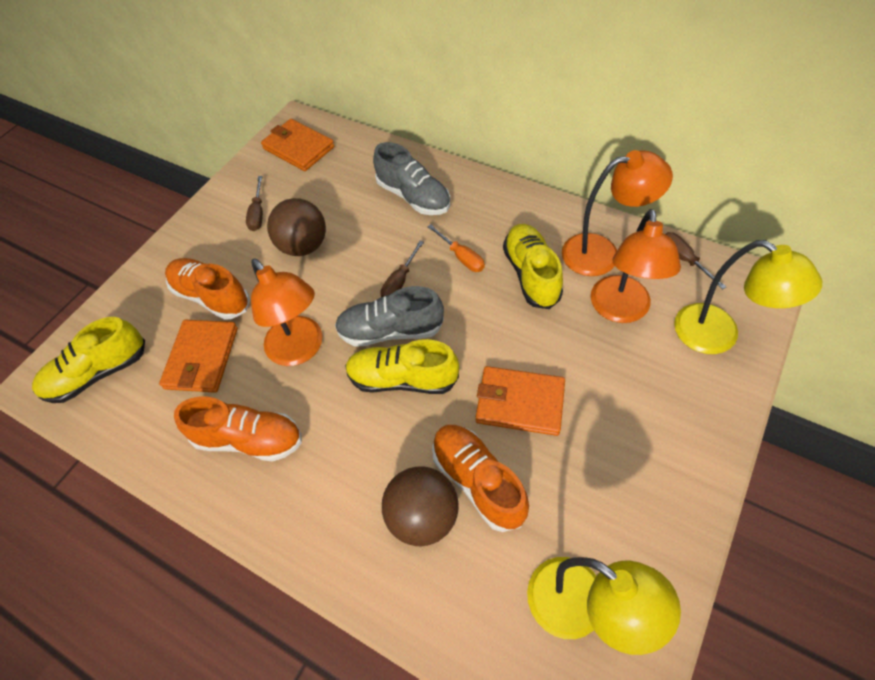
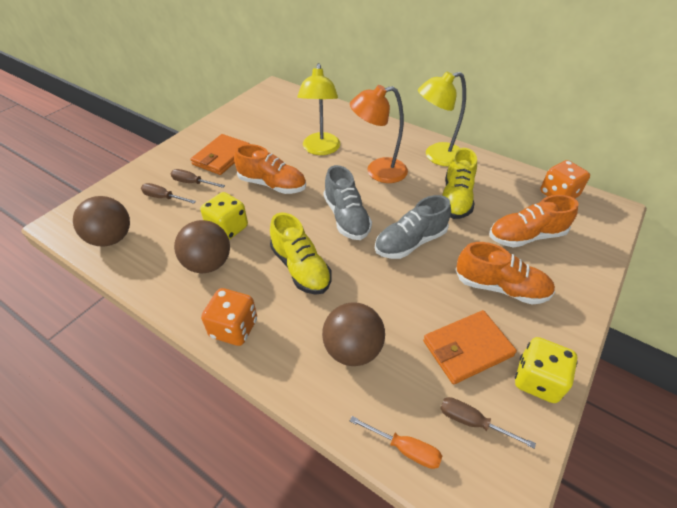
brown ball: 2 -> 3
orange dice: 0 -> 2
orange lamp: 3 -> 1
orange wallet: 3 -> 2
yellow dice: 0 -> 2
yellow shoe: 3 -> 2

